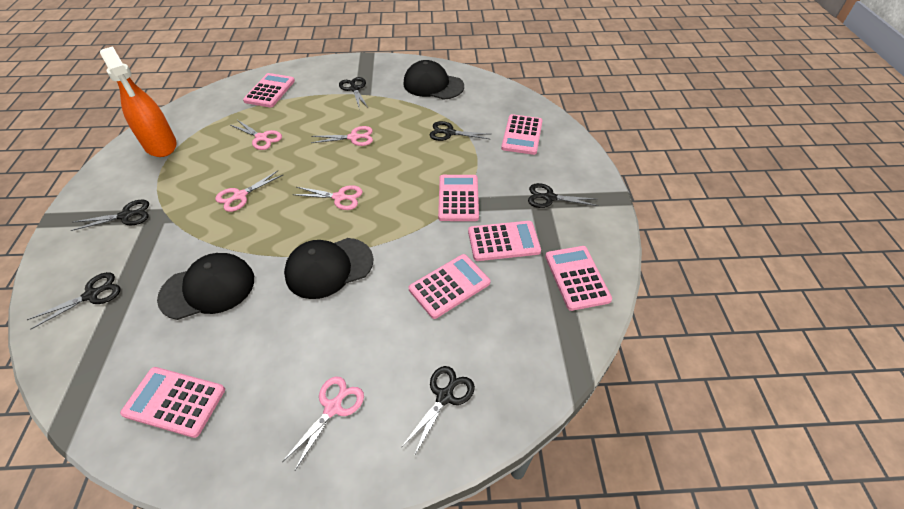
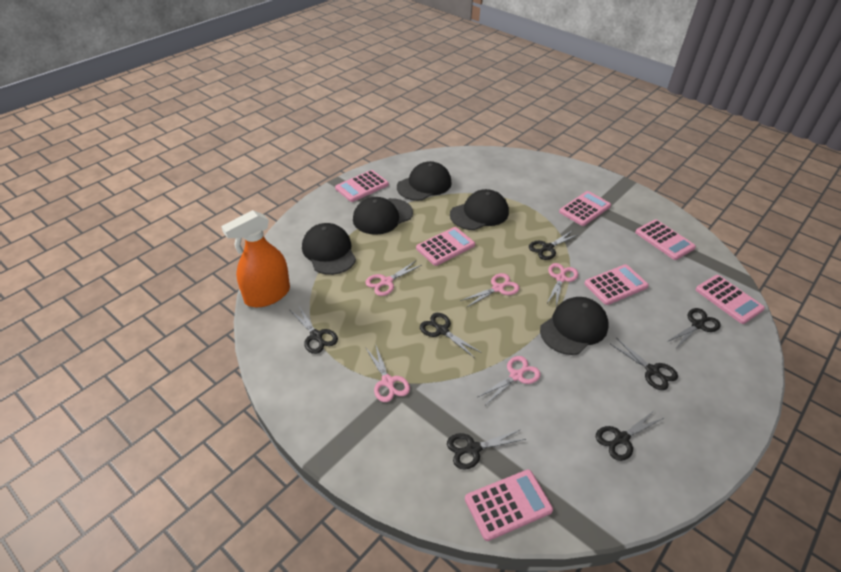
black cap: 3 -> 5
black scissors: 6 -> 7

